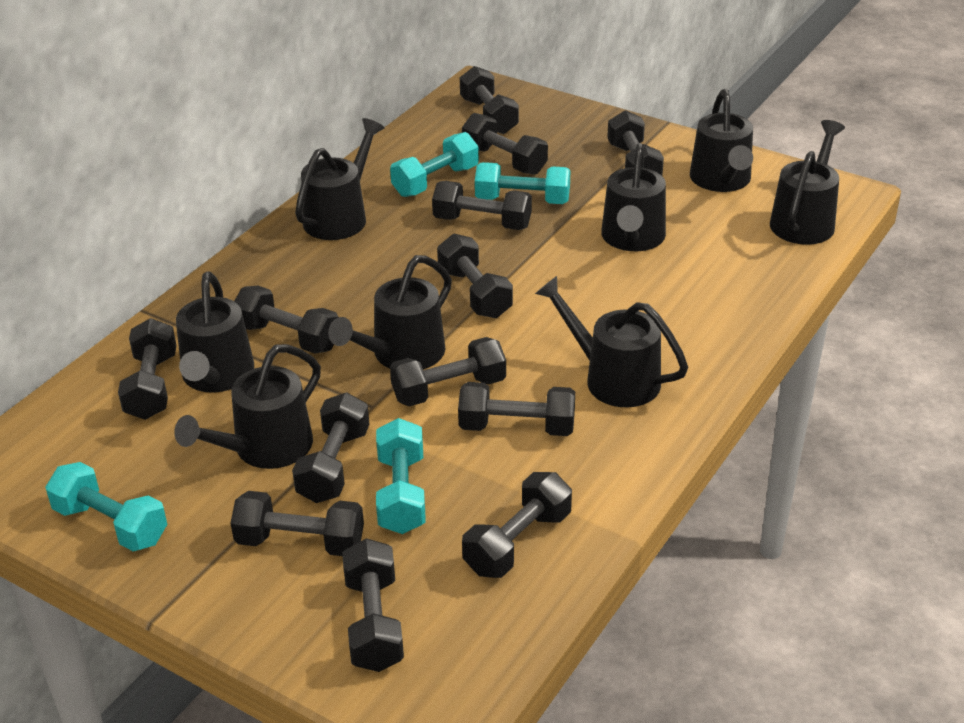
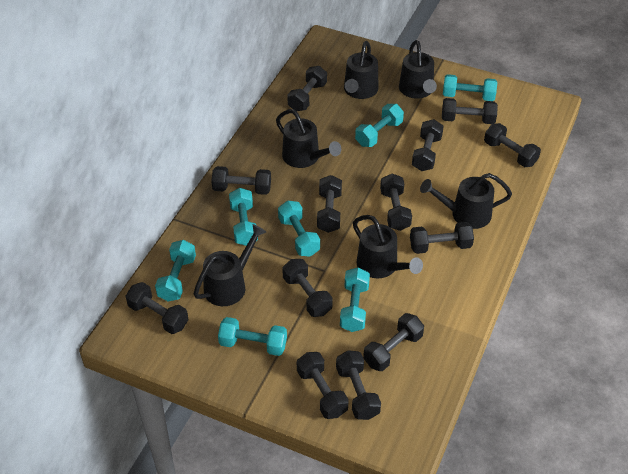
black watering can: 8 -> 6
turquoise dumbbell: 4 -> 7

